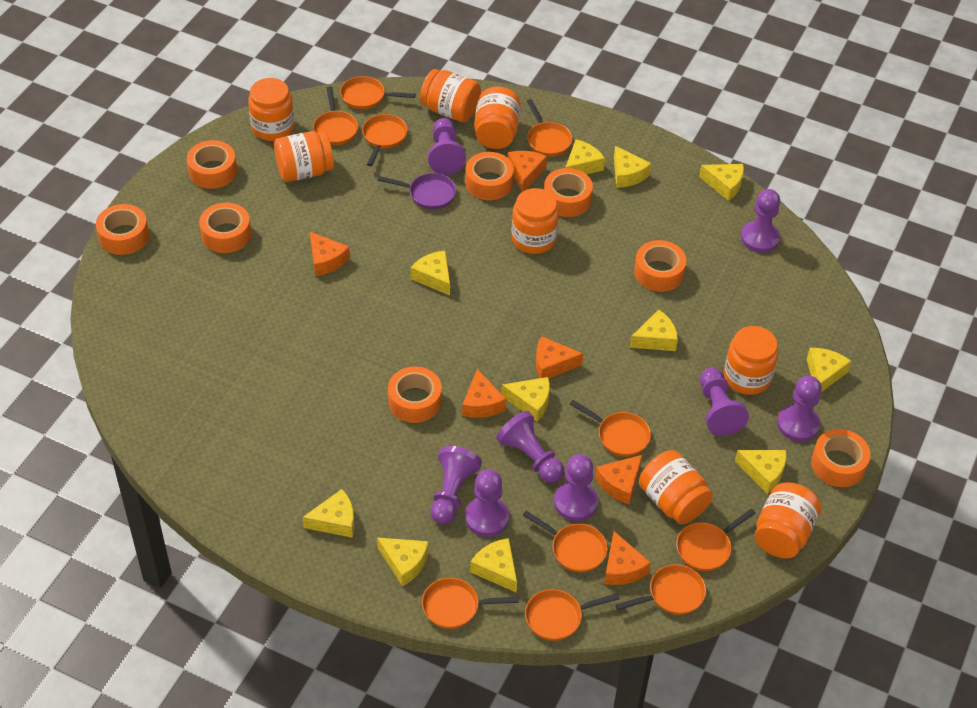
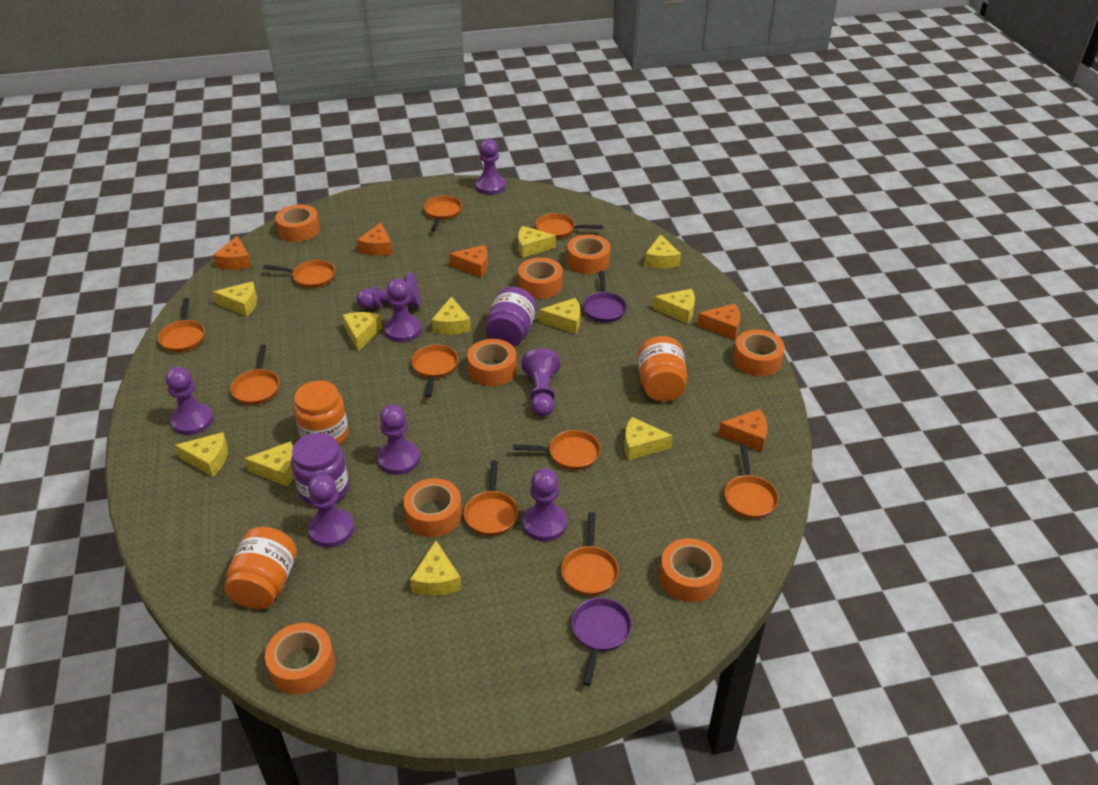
orange cheese: 6 -> 5
orange jar: 8 -> 3
purple jar: 0 -> 2
purple pan: 1 -> 2

